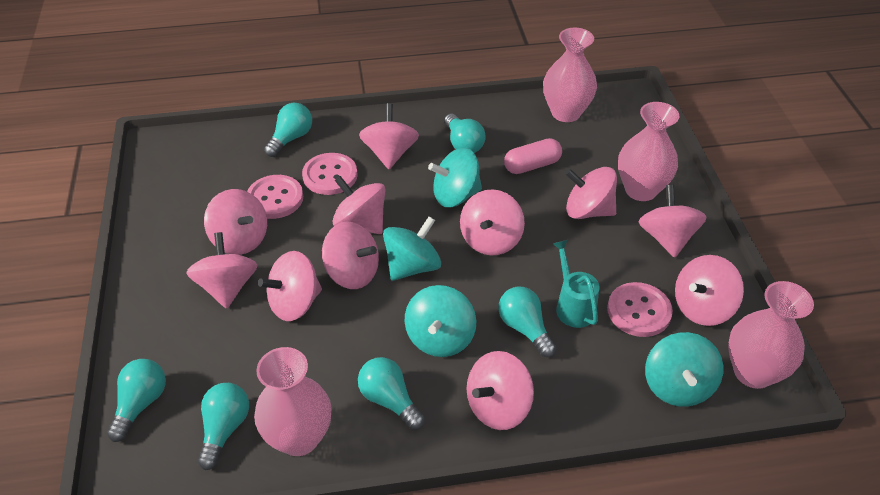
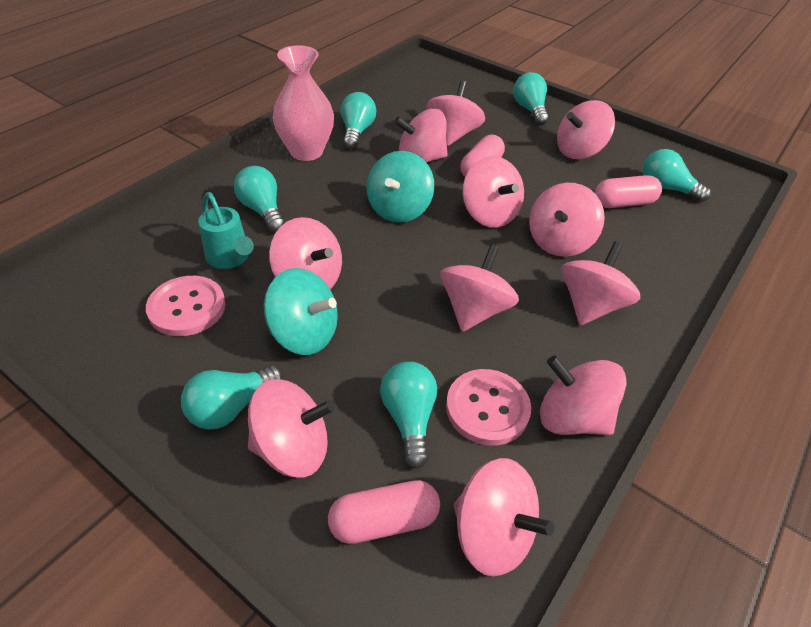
pink button: 3 -> 2
pink capsule: 1 -> 3
pink vase: 4 -> 1
turquoise spinning top: 4 -> 2

